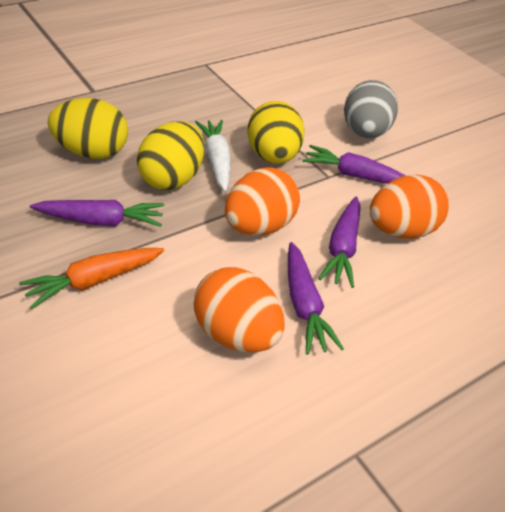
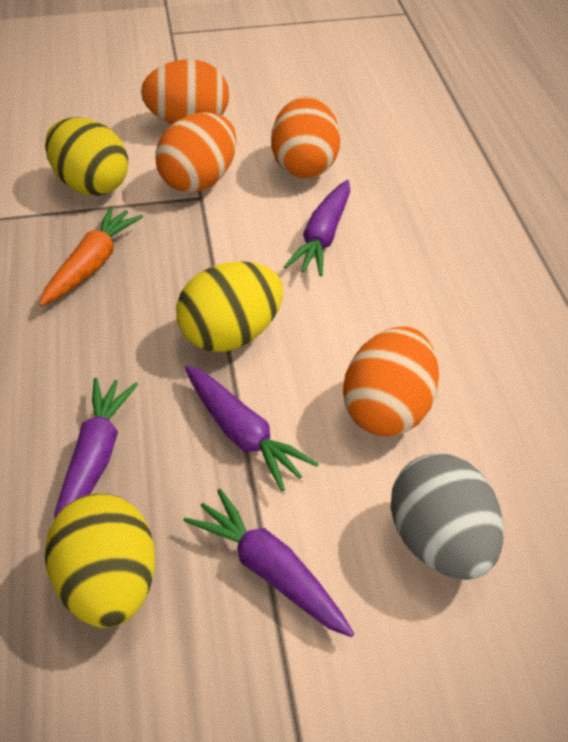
orange egg: 3 -> 4
white carrot: 1 -> 0

